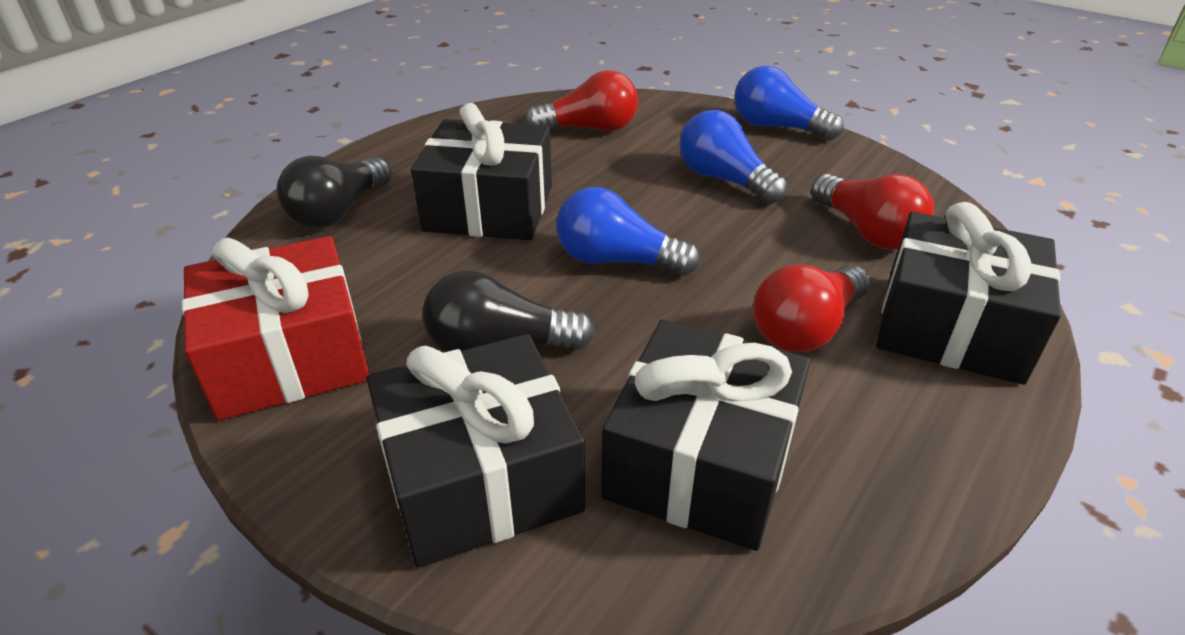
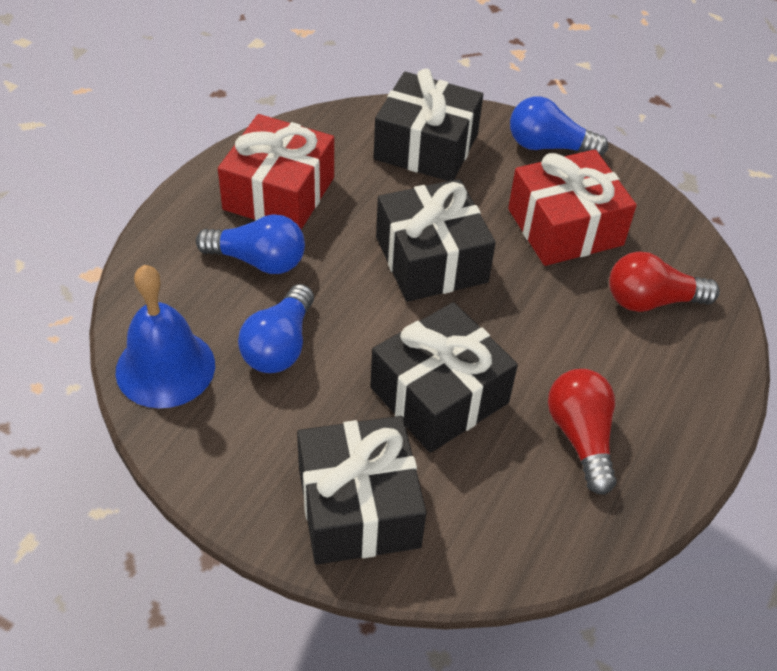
black light bulb: 2 -> 0
blue bell: 0 -> 1
red gift: 1 -> 2
red light bulb: 3 -> 2

